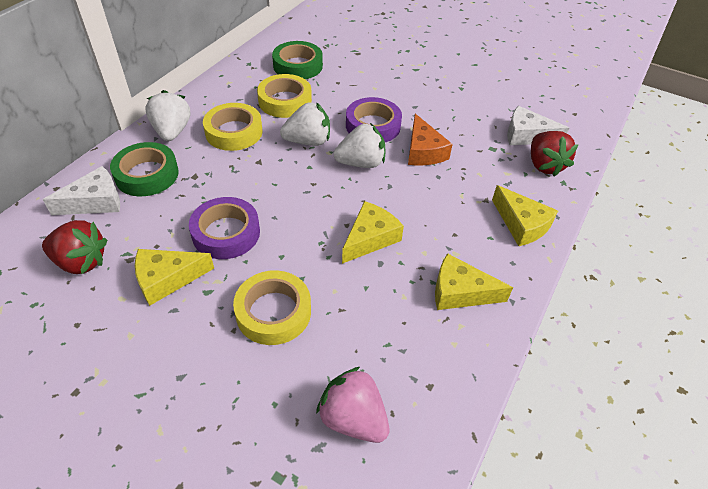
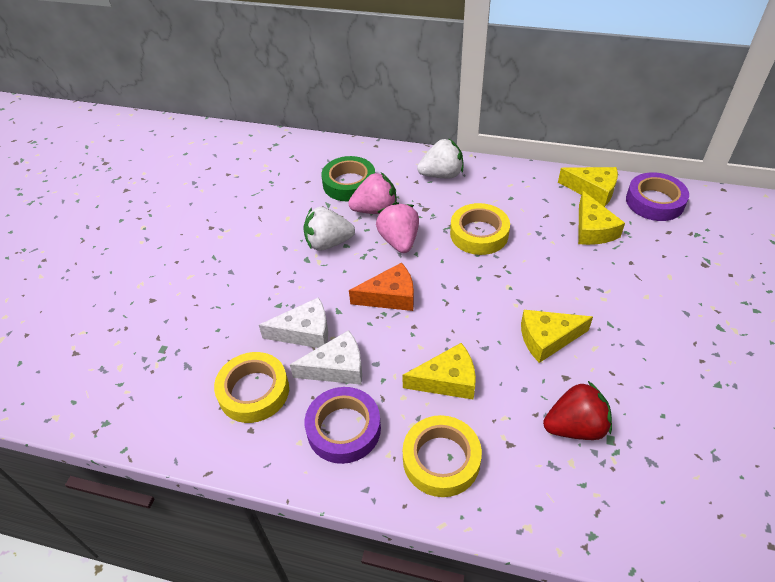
green tape: 2 -> 1
pink strawberry: 1 -> 2
red strawberry: 2 -> 1
white strawberry: 3 -> 2

